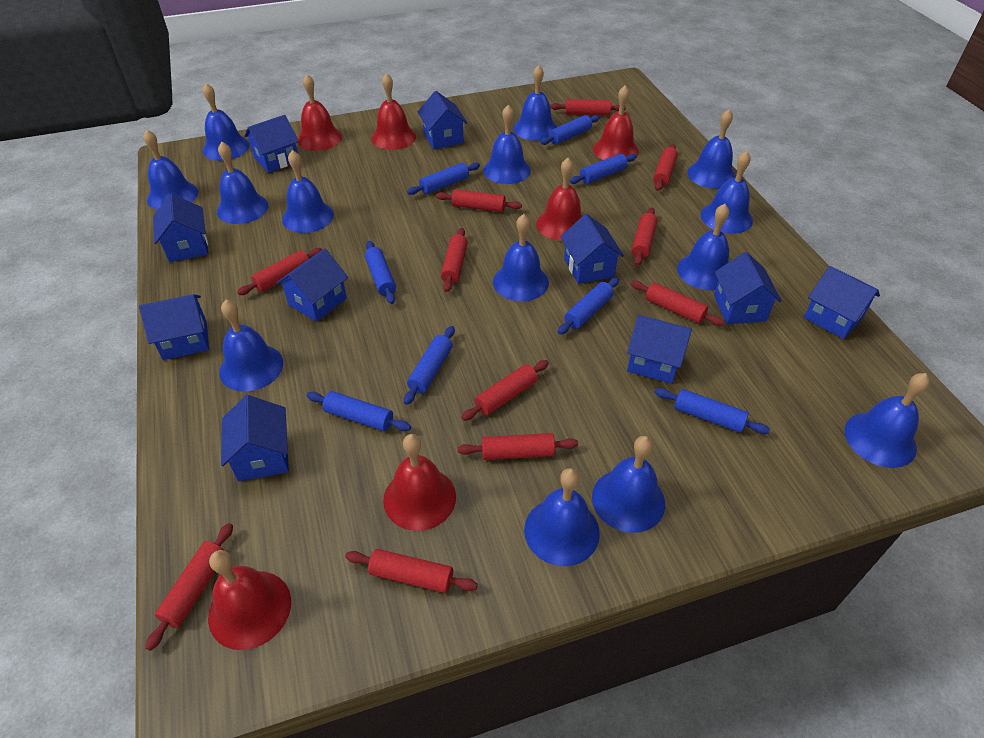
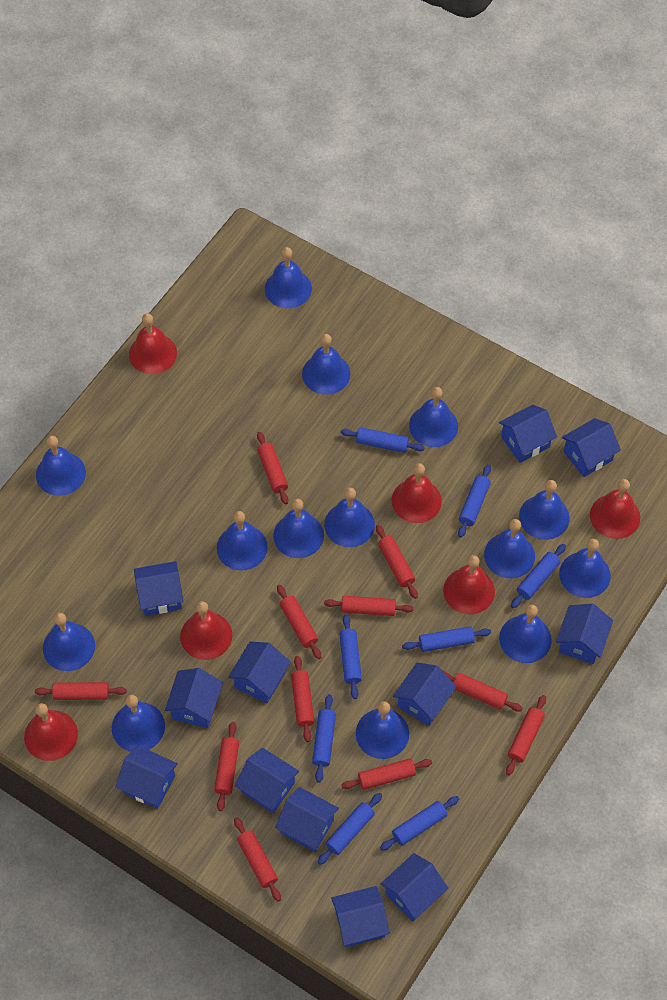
blue house: 10 -> 12

